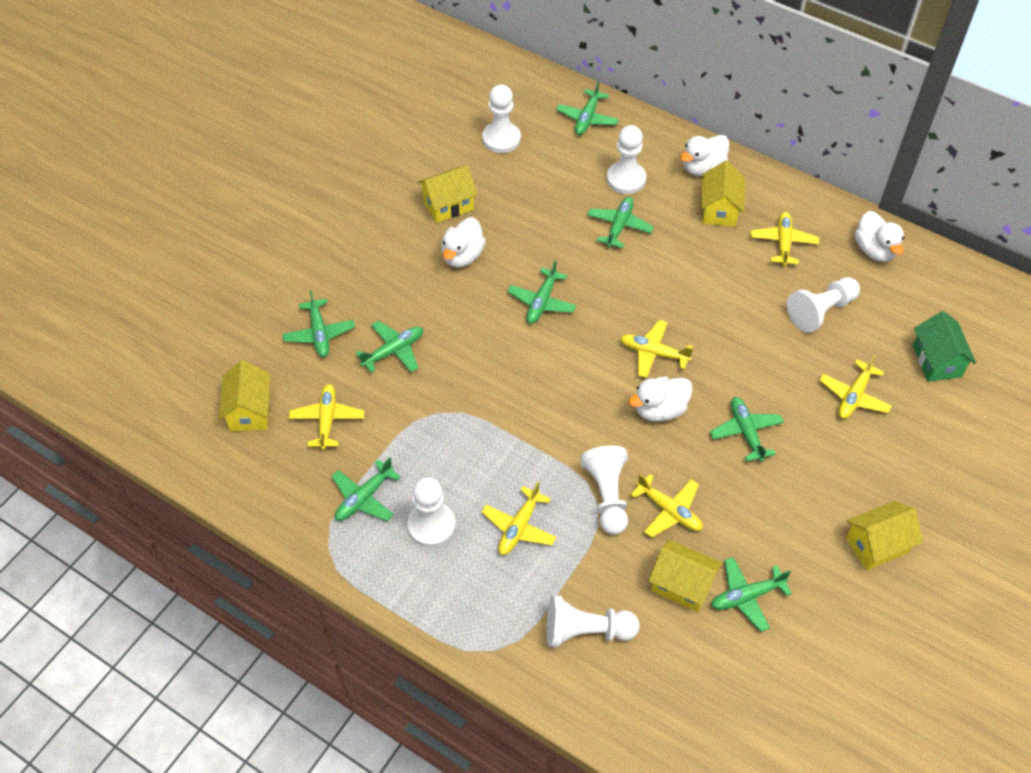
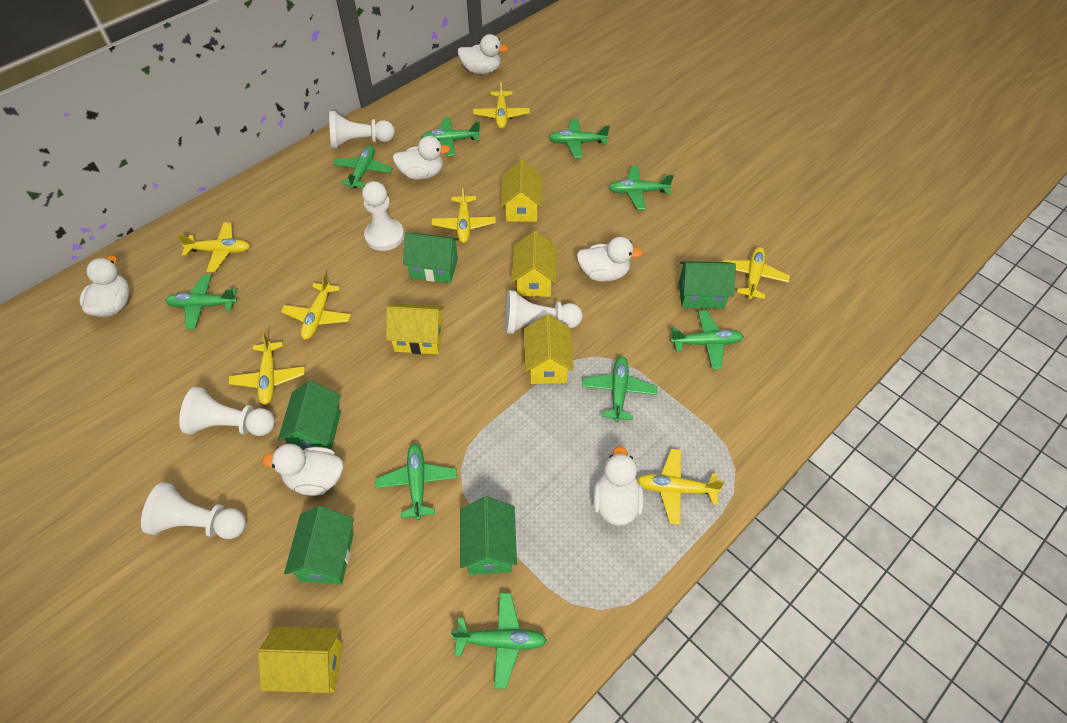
green house: 1 -> 5
green plane: 8 -> 9
white duck: 4 -> 6
white pawn: 6 -> 5
yellow plane: 6 -> 7

